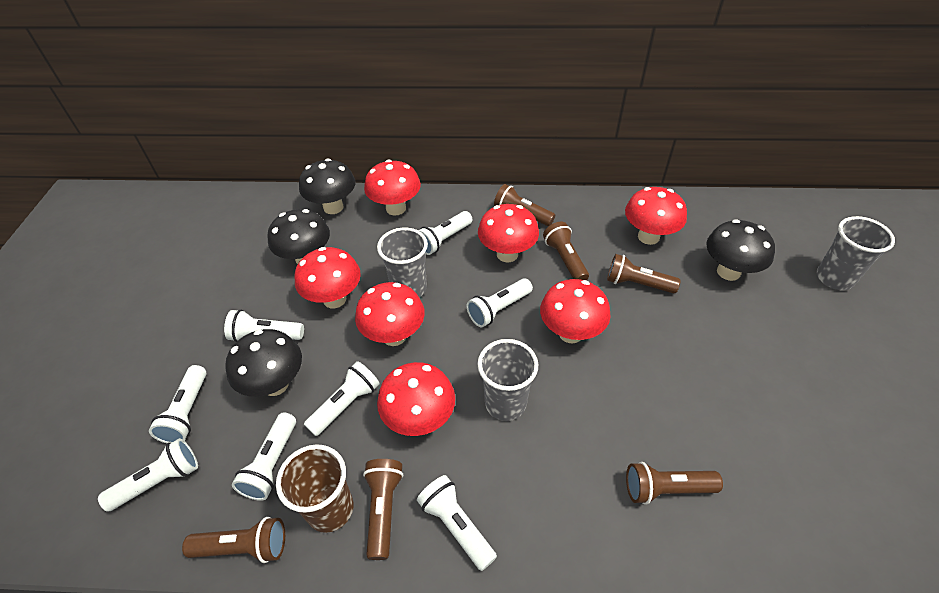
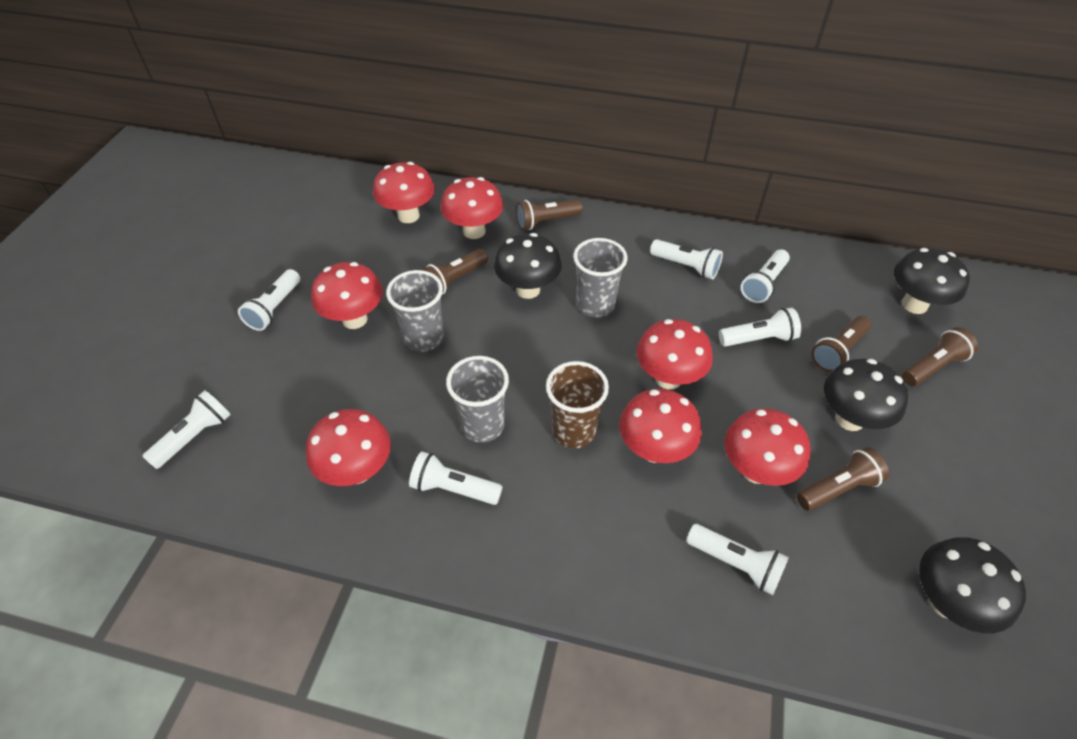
brown flashlight: 6 -> 5
white flashlight: 8 -> 7

